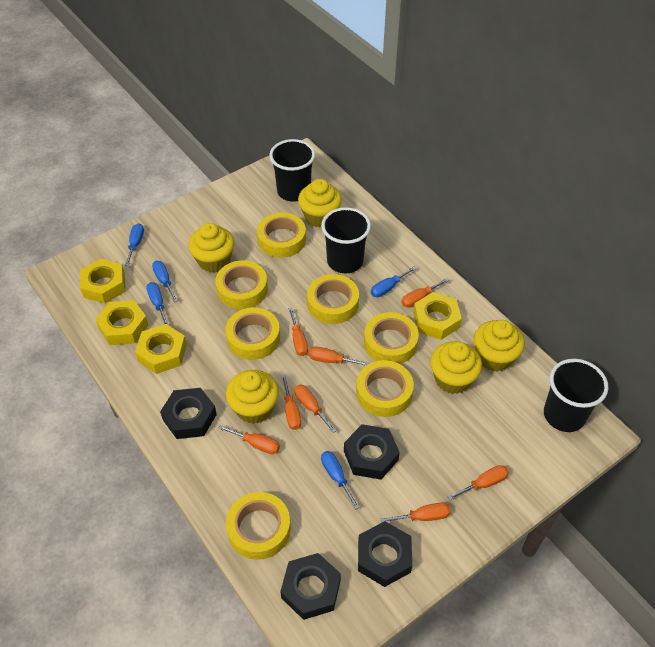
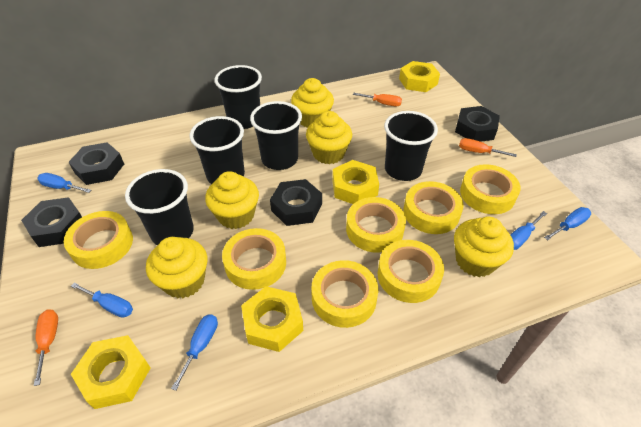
black cup: 3 -> 5
orange screwdriver: 8 -> 3

